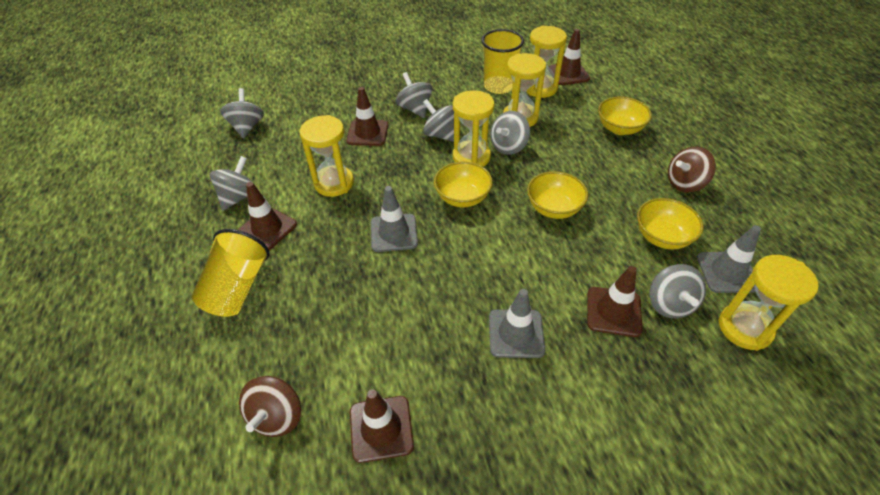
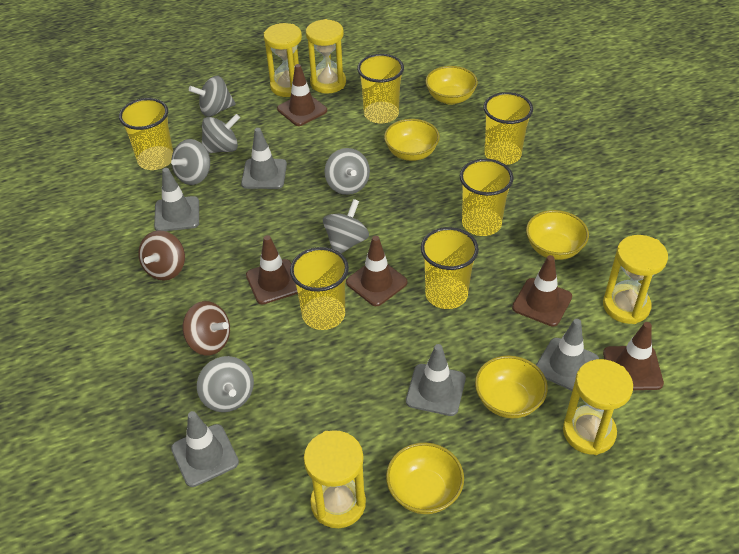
grey traffic cone: 3 -> 5
yellow bowl: 4 -> 5
yellow cup: 2 -> 6

